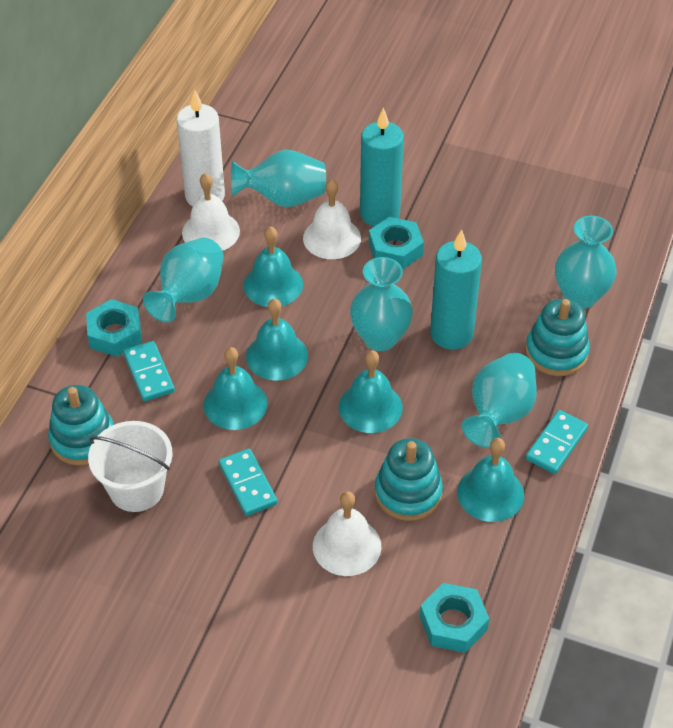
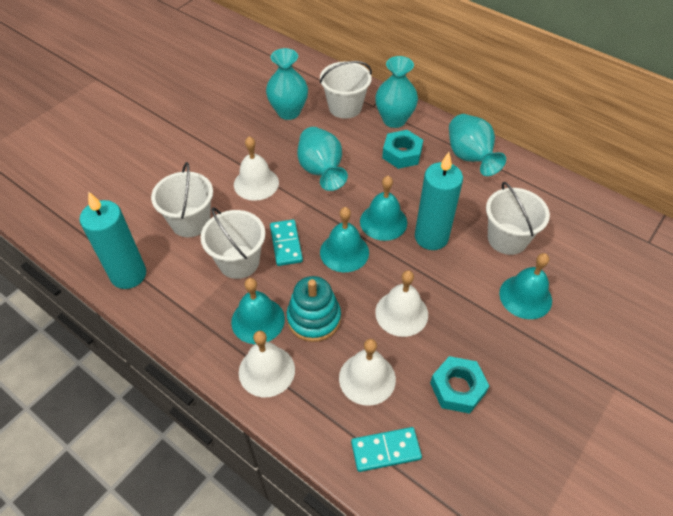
turquoise bell: 5 -> 4
turquoise domino: 3 -> 2
turquoise nut: 3 -> 2
turquoise stacking toy: 3 -> 1
turquoise vase: 5 -> 4
white bell: 3 -> 4
white bucket: 1 -> 4
white candle: 1 -> 0

